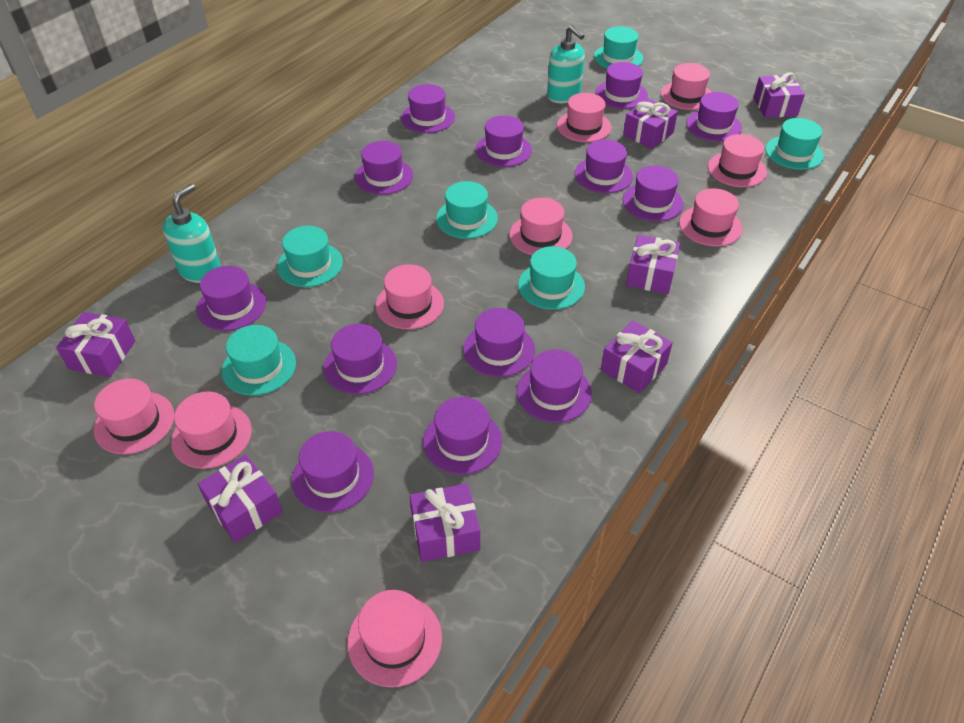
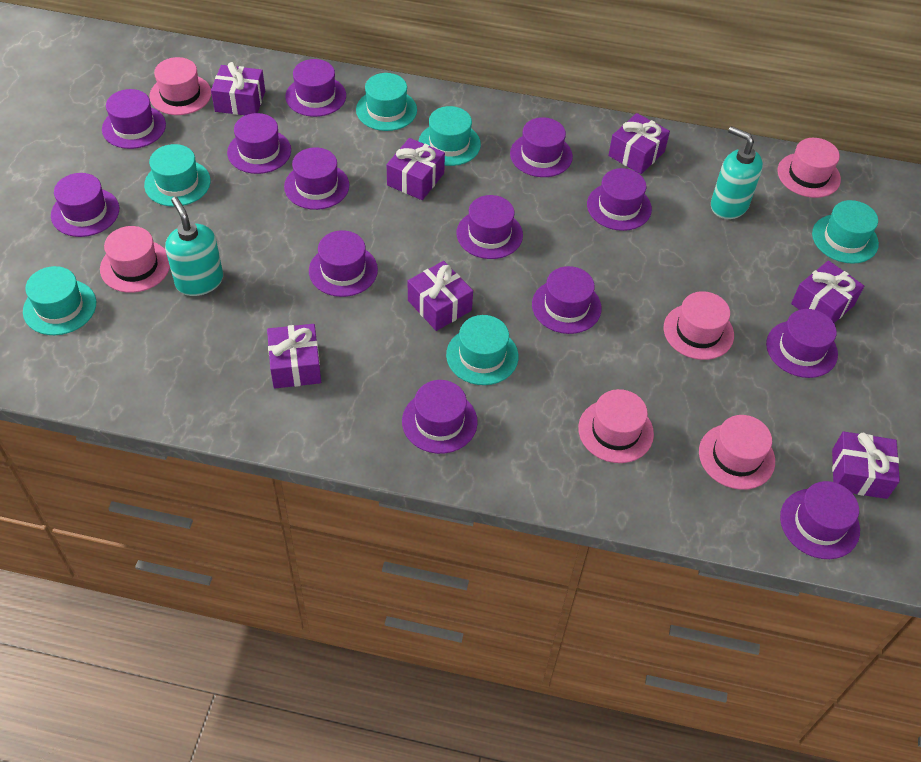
pink hat: 9 -> 6

